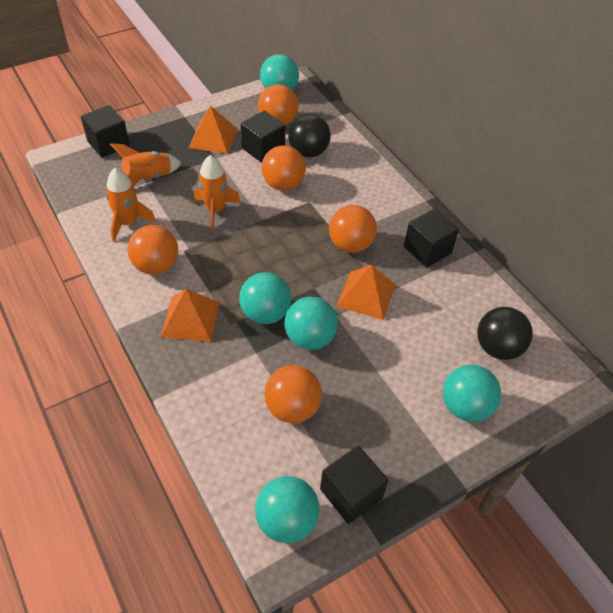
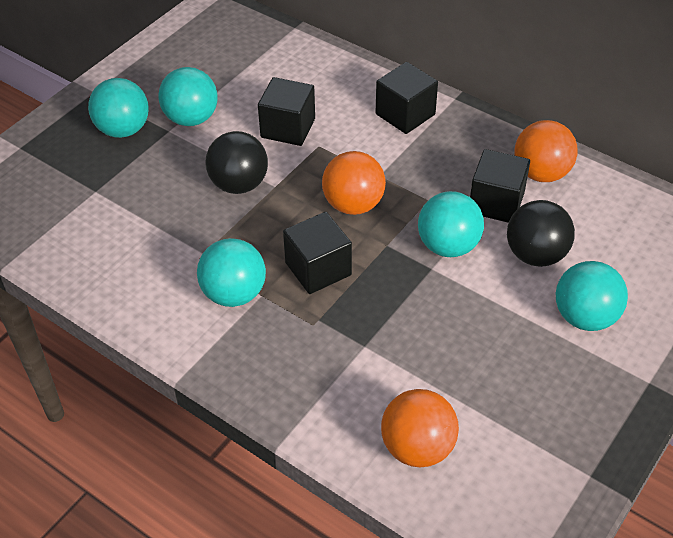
orange ball: 5 -> 3
orange pyramid: 3 -> 0
orange rocket: 3 -> 0

